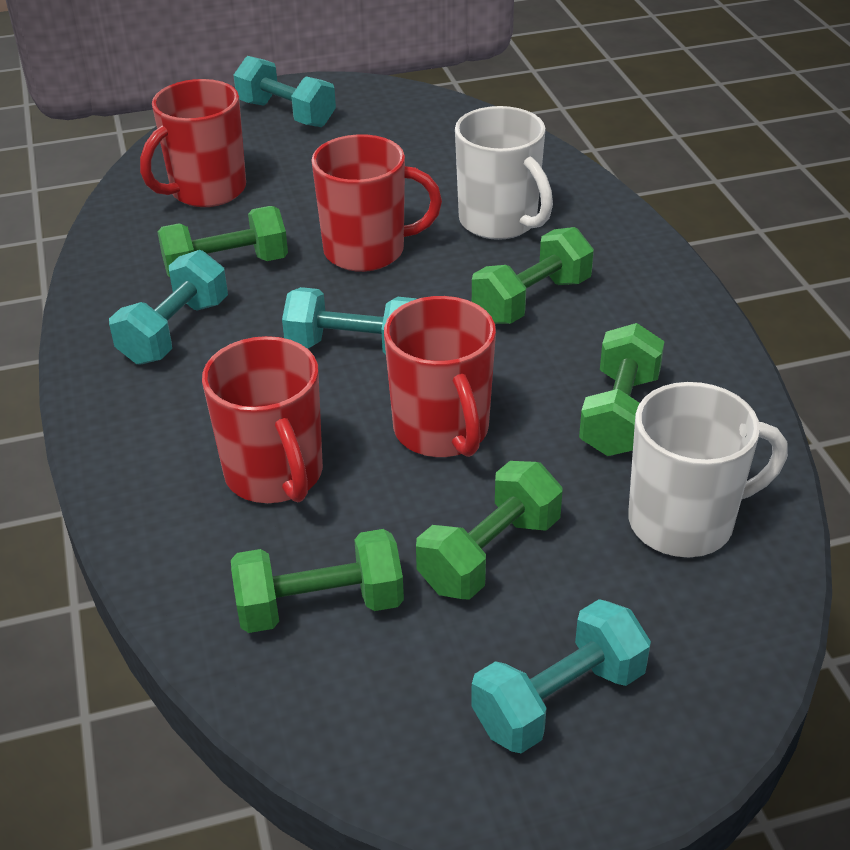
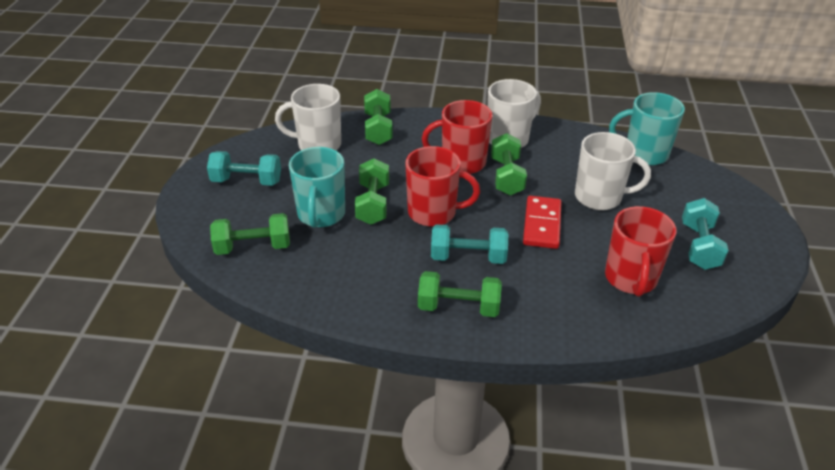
red domino: 0 -> 1
red mug: 4 -> 3
turquoise dumbbell: 4 -> 3
turquoise mug: 0 -> 2
white mug: 2 -> 3

